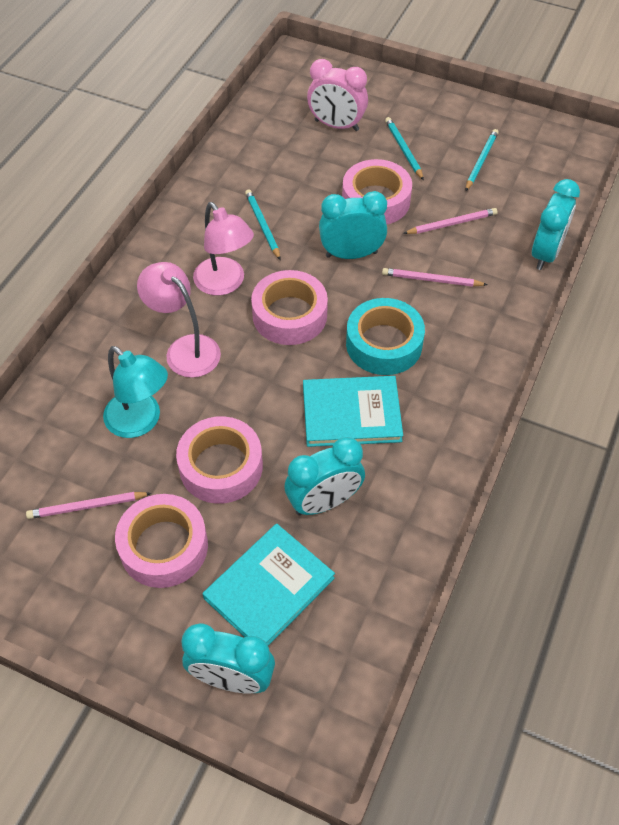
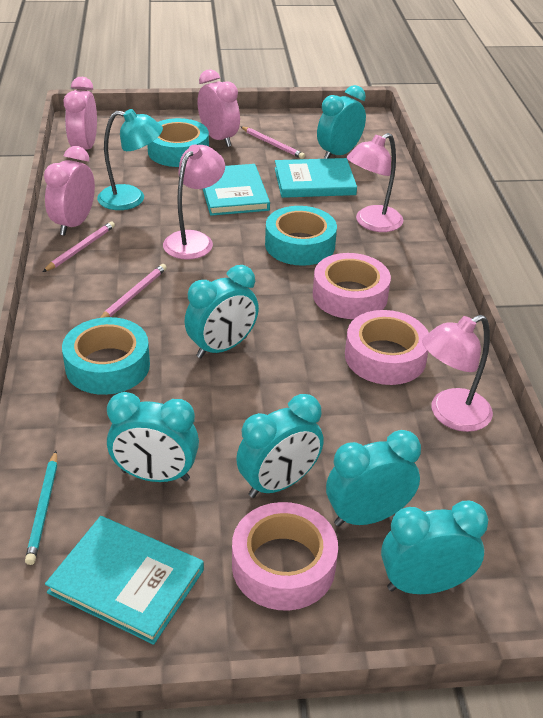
pink clock: 1 -> 3
pink lamp: 2 -> 3
pink tape: 4 -> 3
turquoise book: 2 -> 3
turquoise clock: 4 -> 6
turquoise pencil: 3 -> 1
turquoise tape: 1 -> 3

